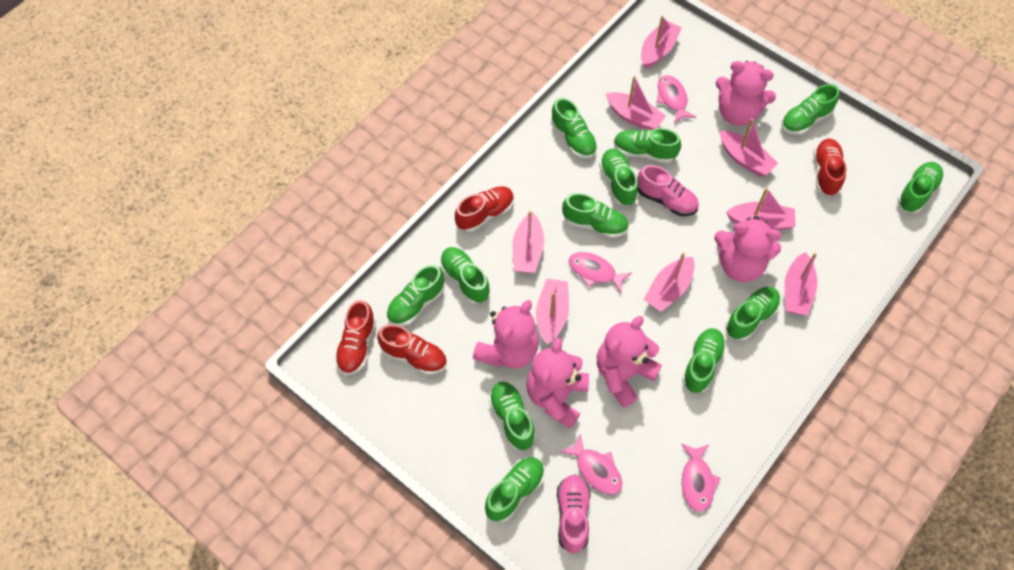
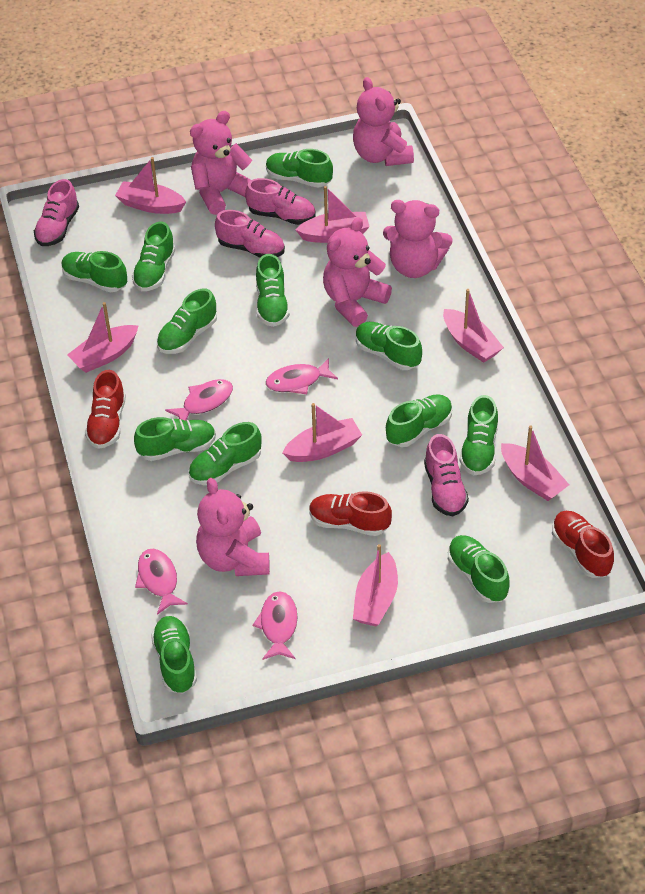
pink boat: 8 -> 7
pink shoe: 2 -> 4
red shoe: 4 -> 3

